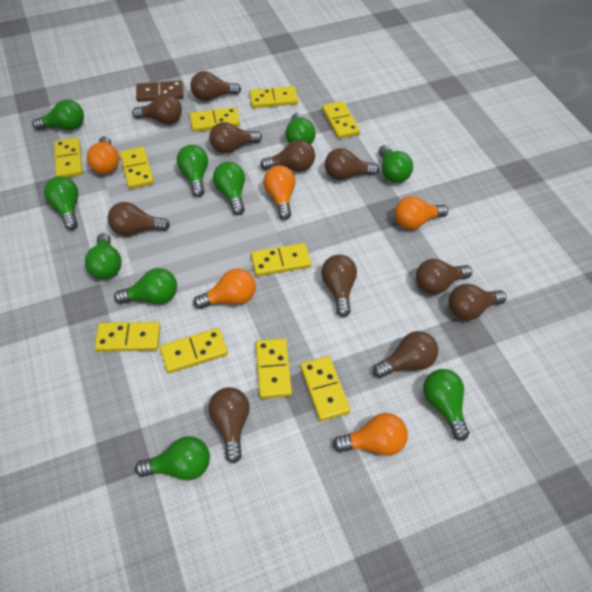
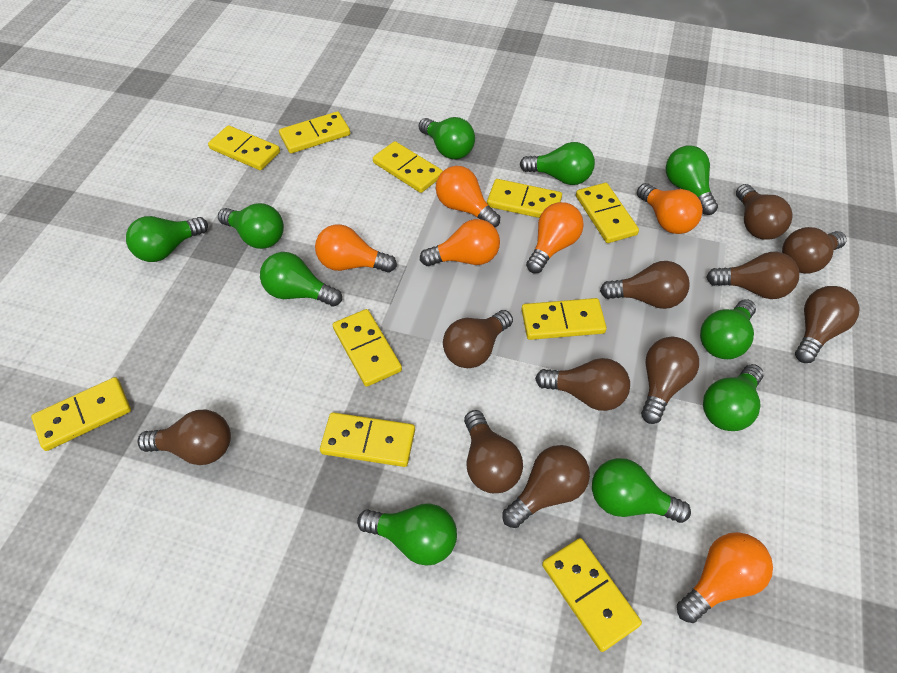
brown domino: 1 -> 0
orange light bulb: 5 -> 6

